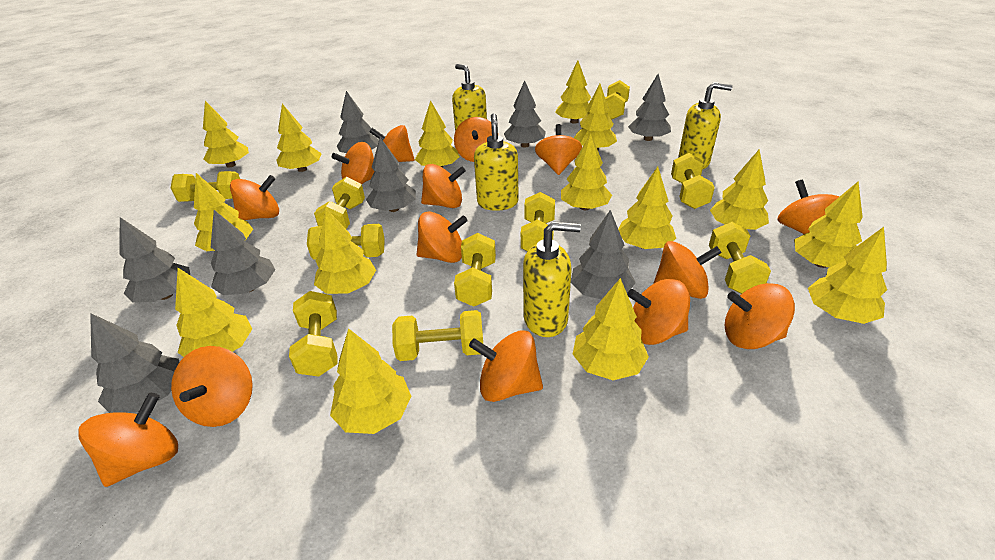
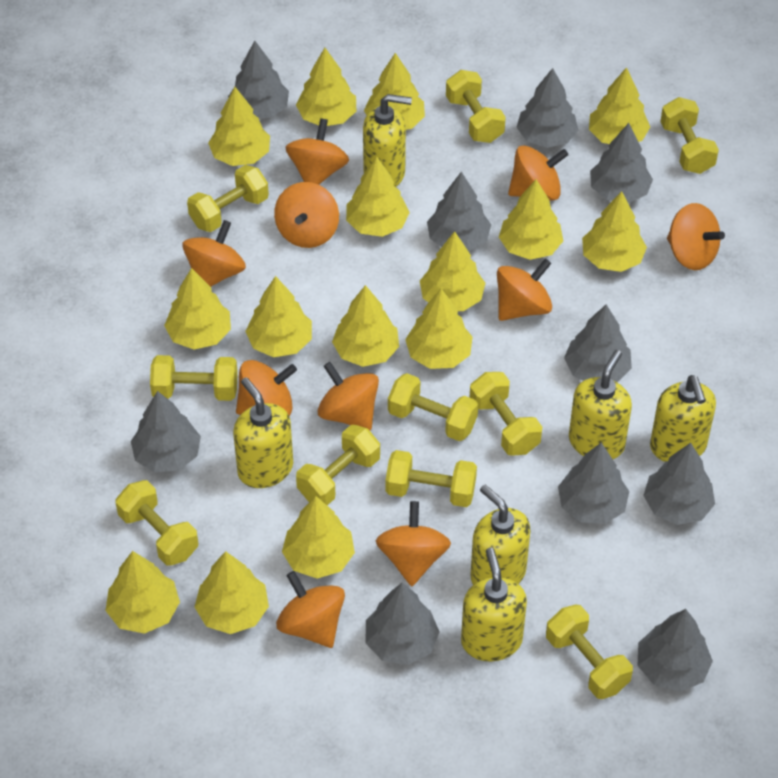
grey tree: 8 -> 10
orange spinning top: 14 -> 10
yellow soap dispenser: 4 -> 6

